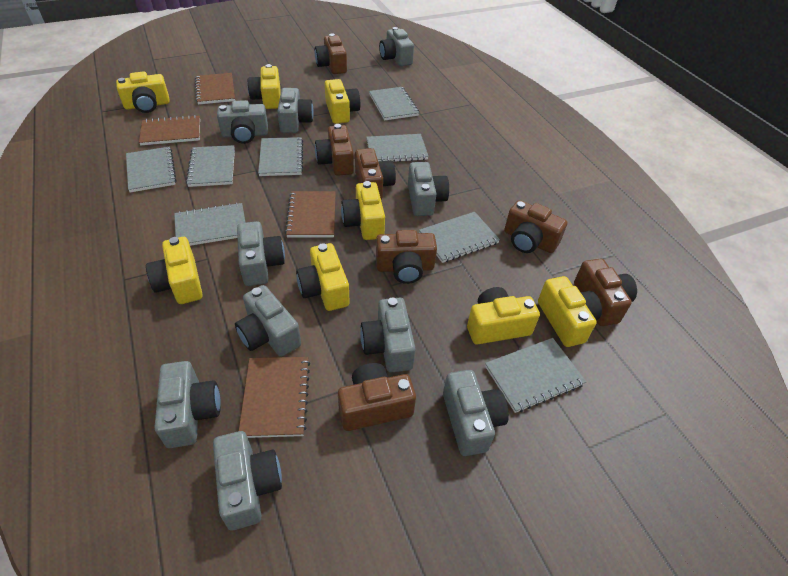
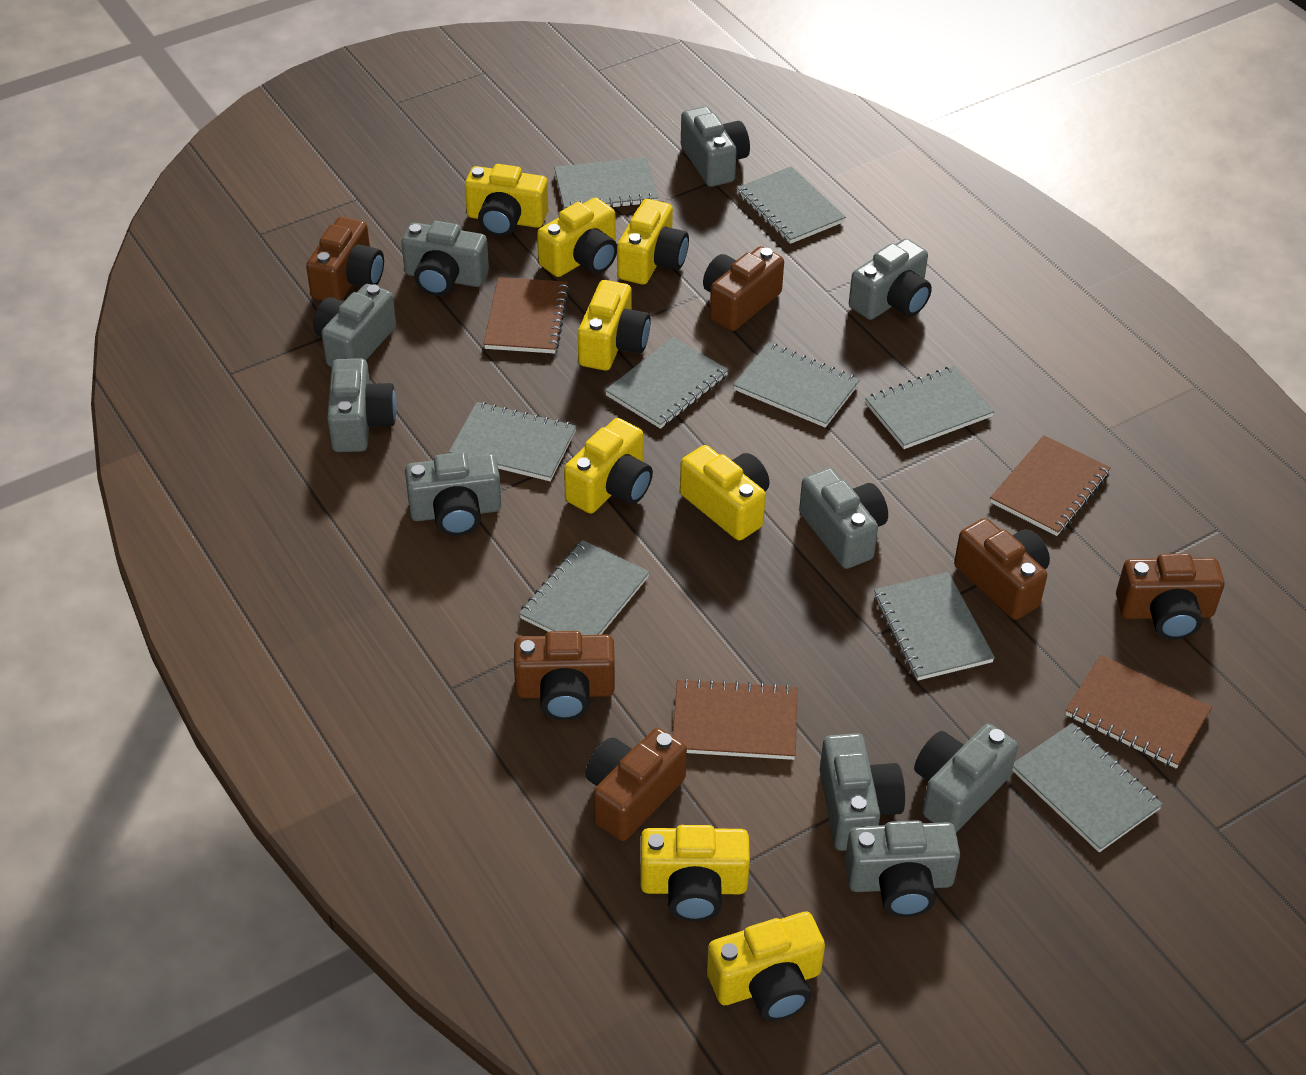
brown camera: 7 -> 6
grey notebook: 8 -> 9

